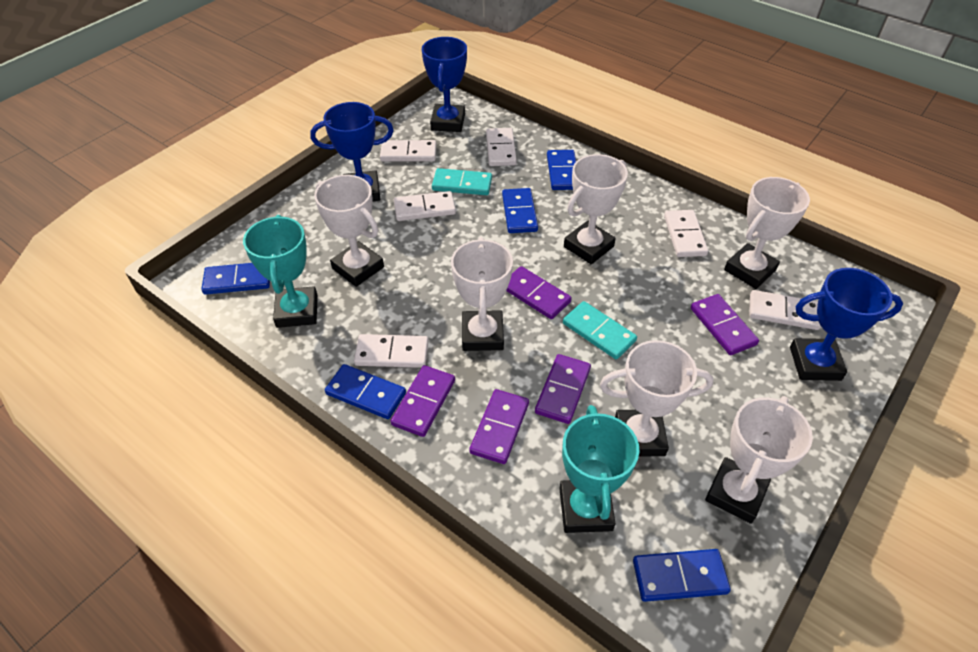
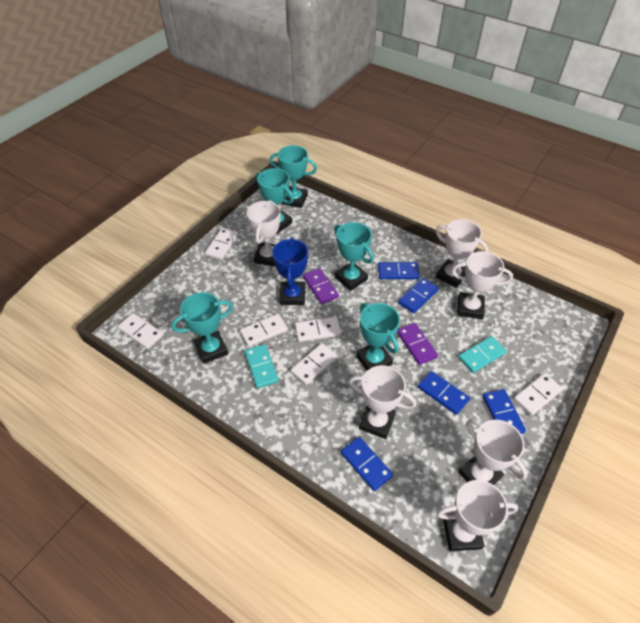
blue trophy: 3 -> 1
purple domino: 5 -> 2
turquoise trophy: 2 -> 5

